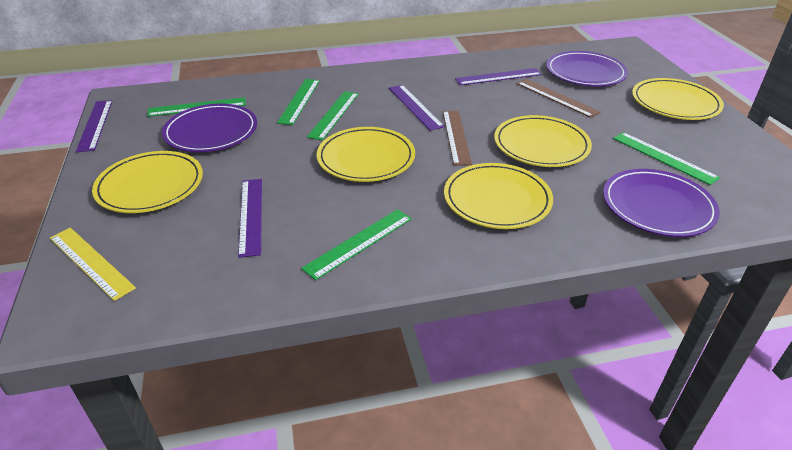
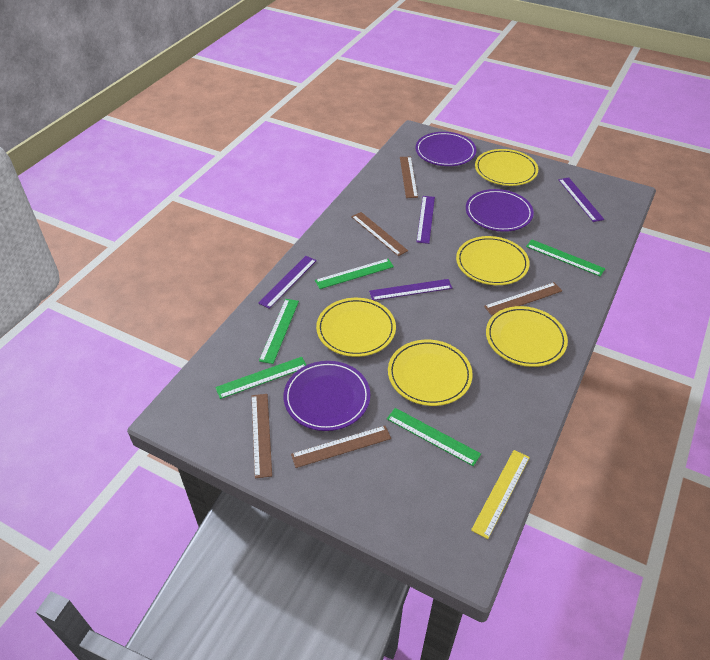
brown ruler: 2 -> 5

